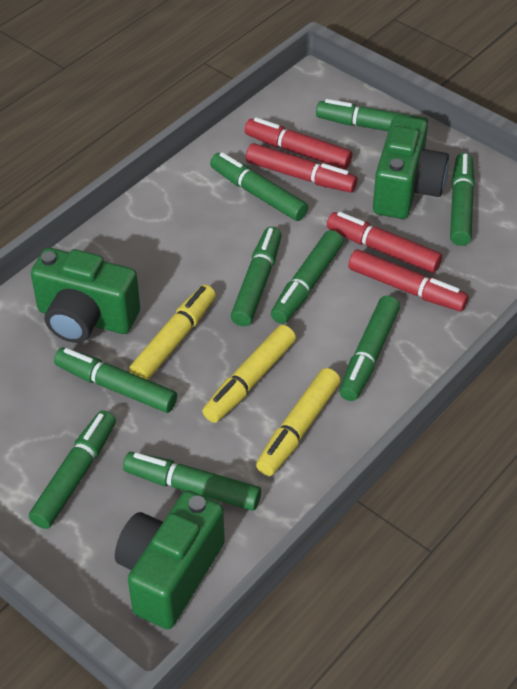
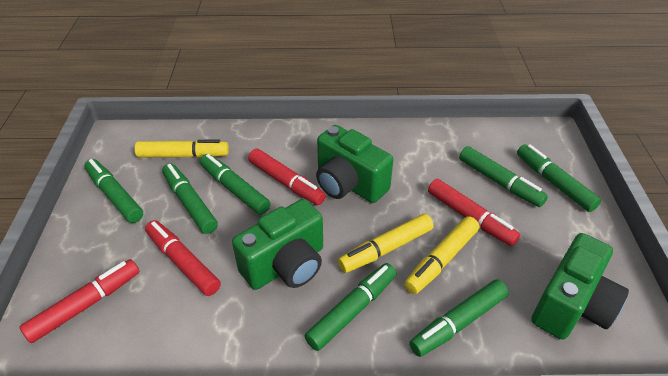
green marker: 9 -> 7

